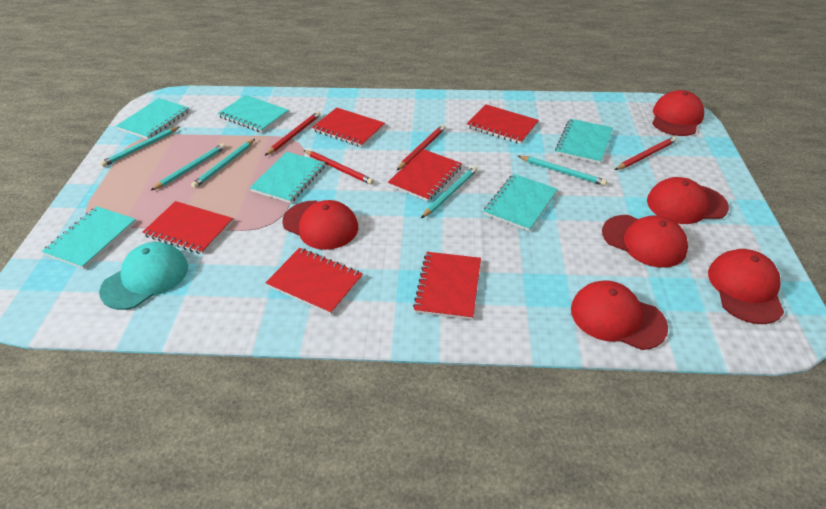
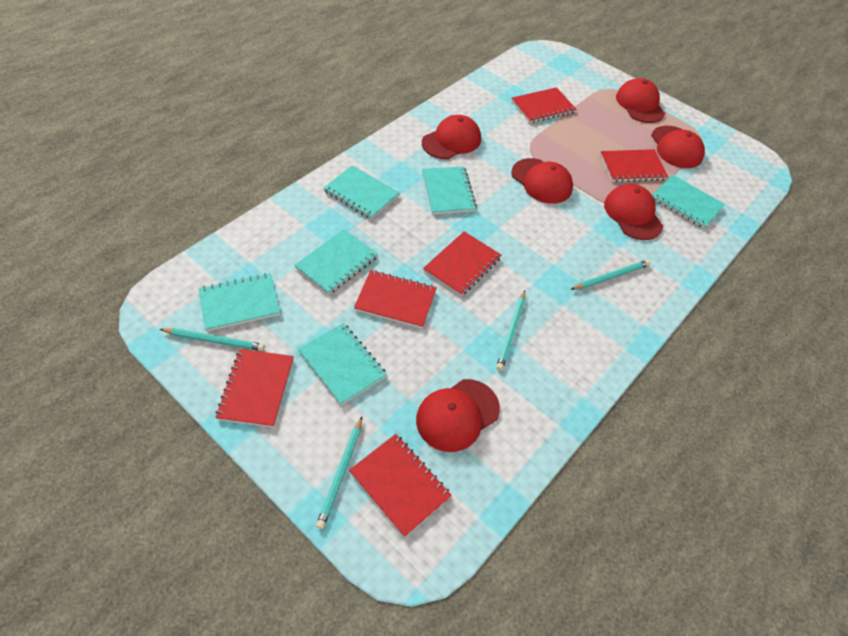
red pencil: 4 -> 0
turquoise cap: 1 -> 0
turquoise pencil: 5 -> 4

